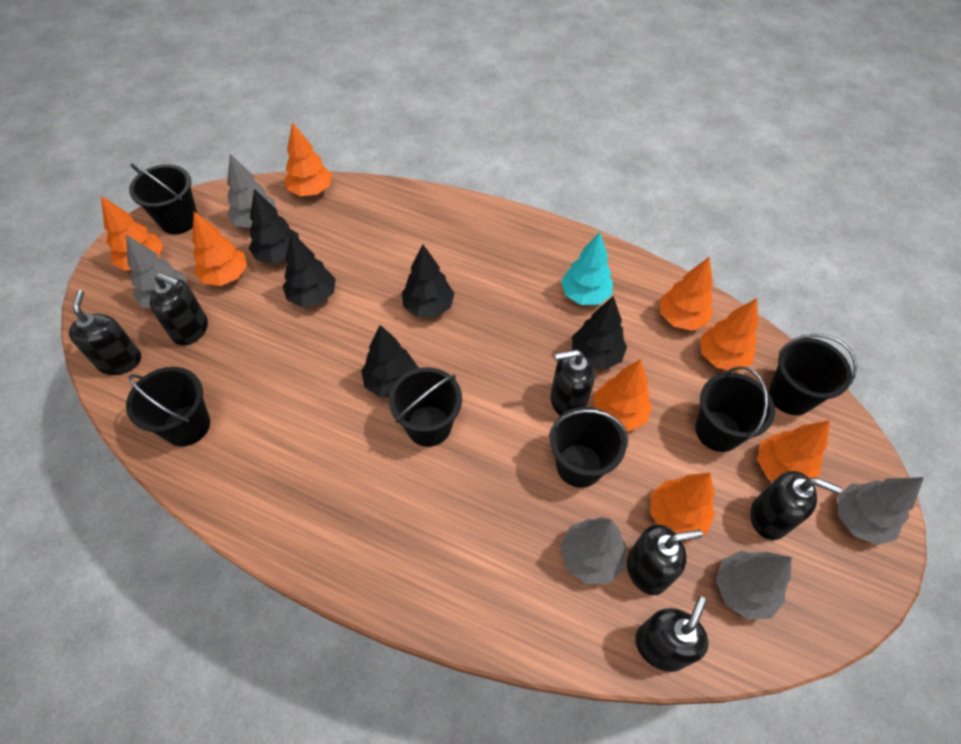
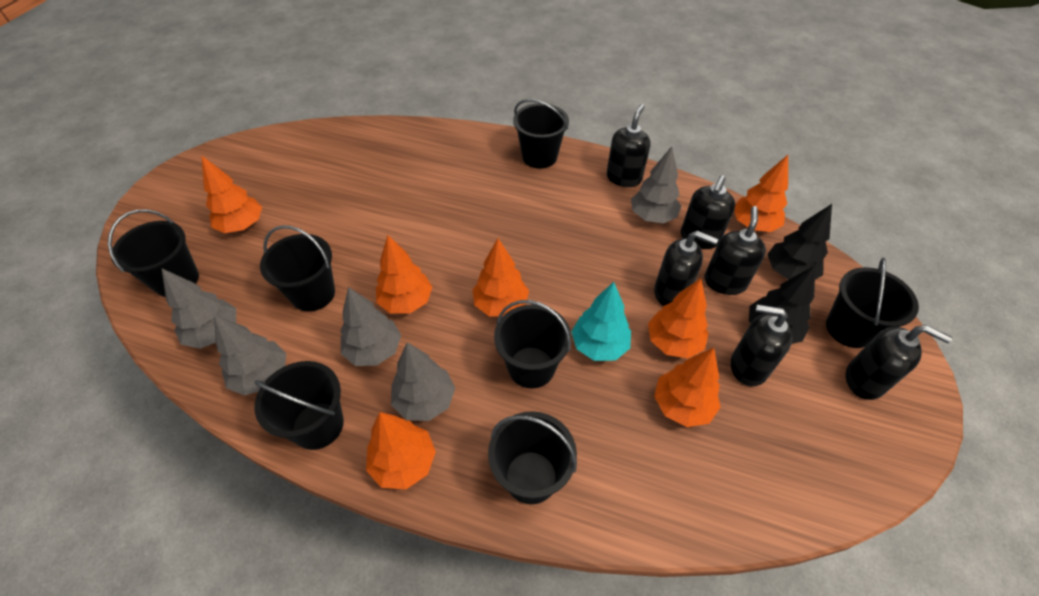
black bucket: 6 -> 7
black tree: 5 -> 2
orange tree: 8 -> 7

